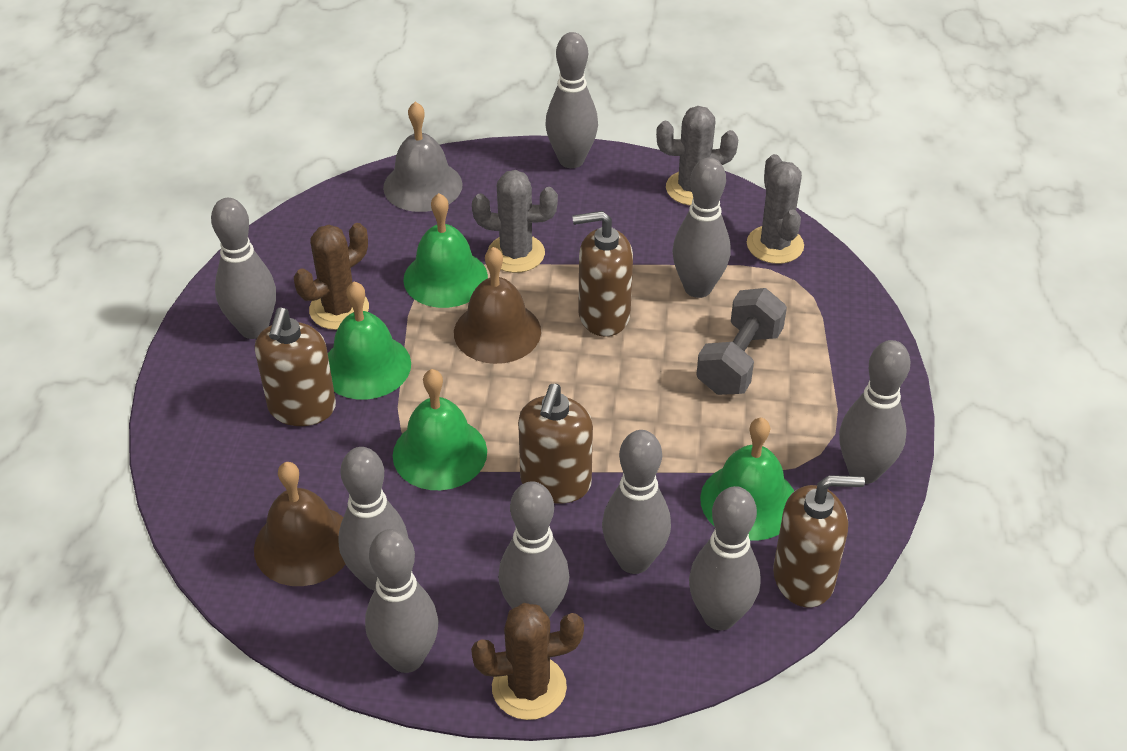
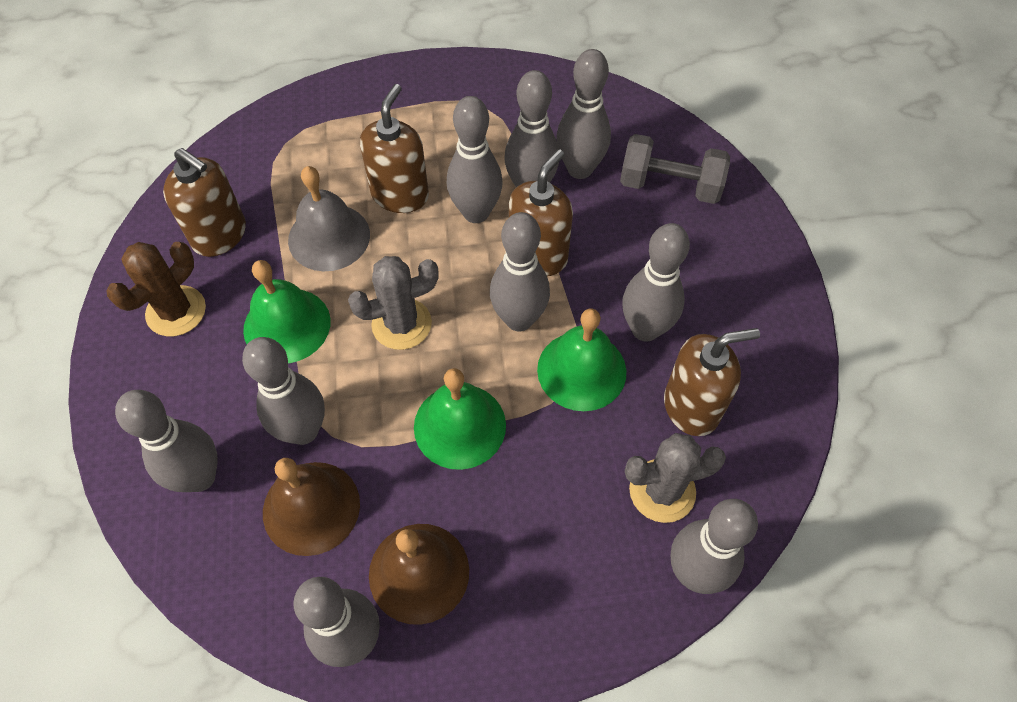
brown cactus: 2 -> 1
green bell: 4 -> 3
grey cactus: 3 -> 2

